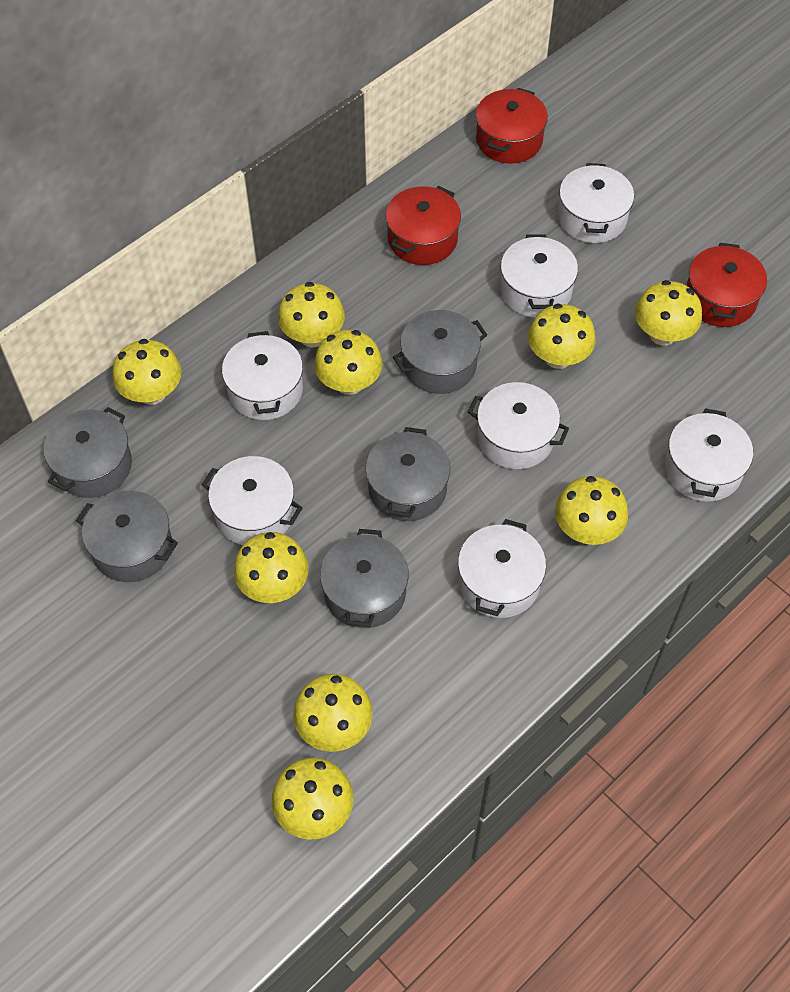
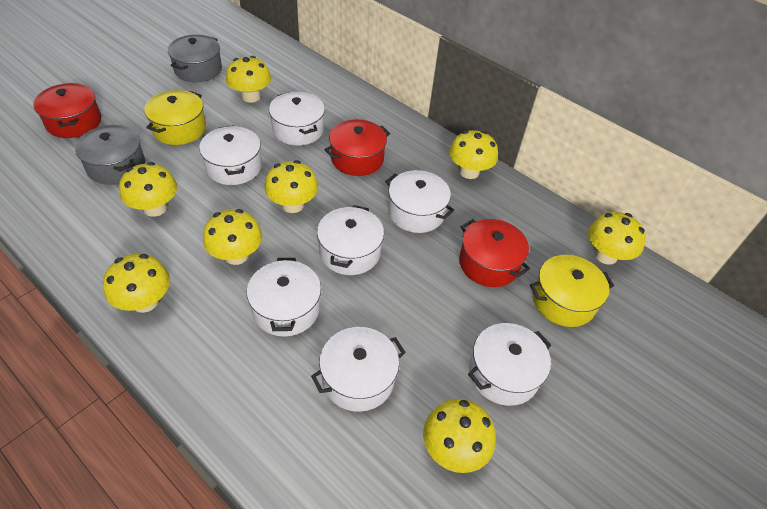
grey pot: 5 -> 2
yellow mushroom: 9 -> 8
yellow pot: 0 -> 2

